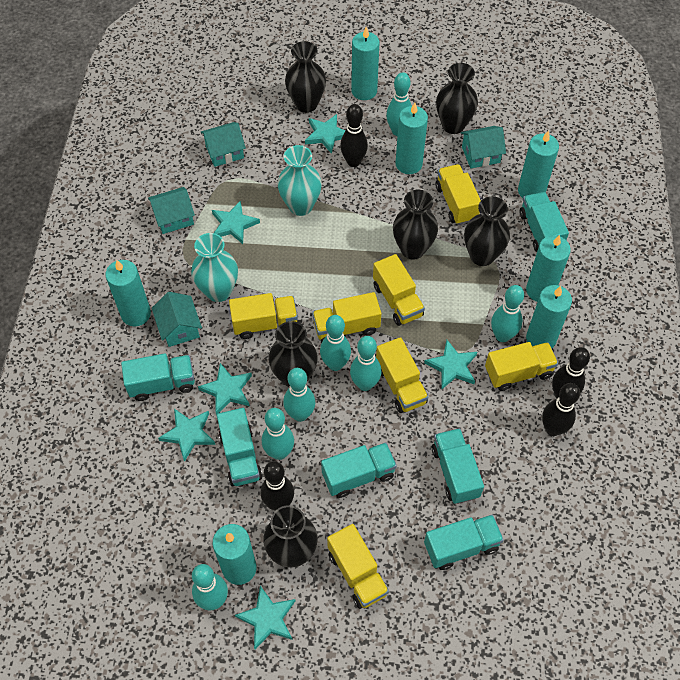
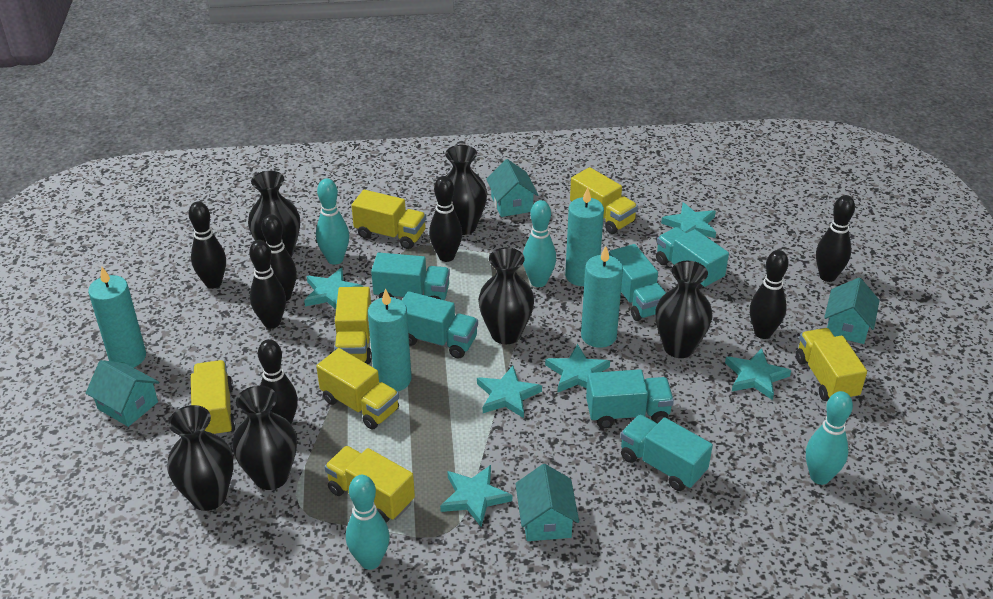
black bowling pin: 4 -> 7
turquoise bowling pin: 7 -> 4
turquoise candle: 7 -> 4
turquoise vase: 2 -> 0

